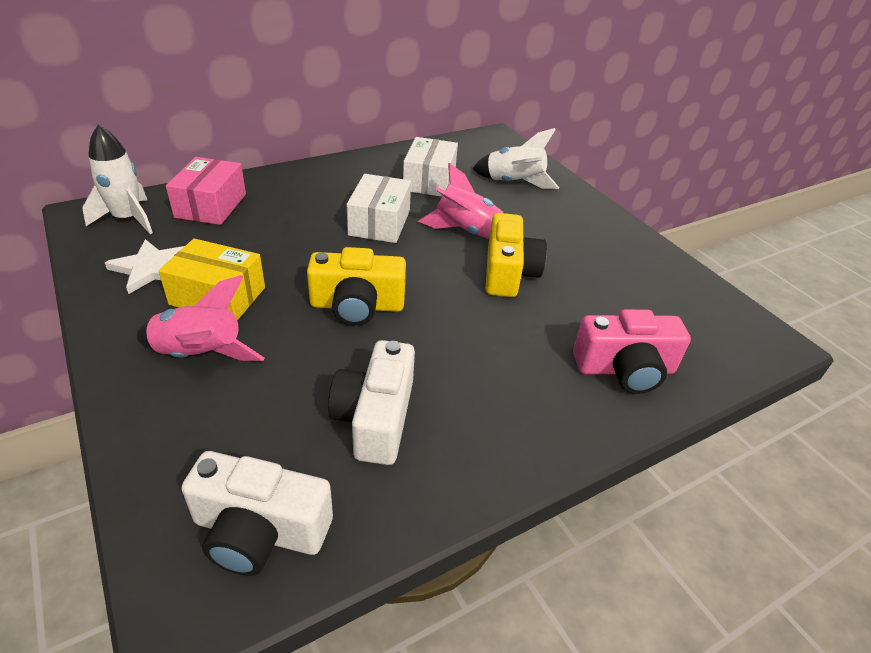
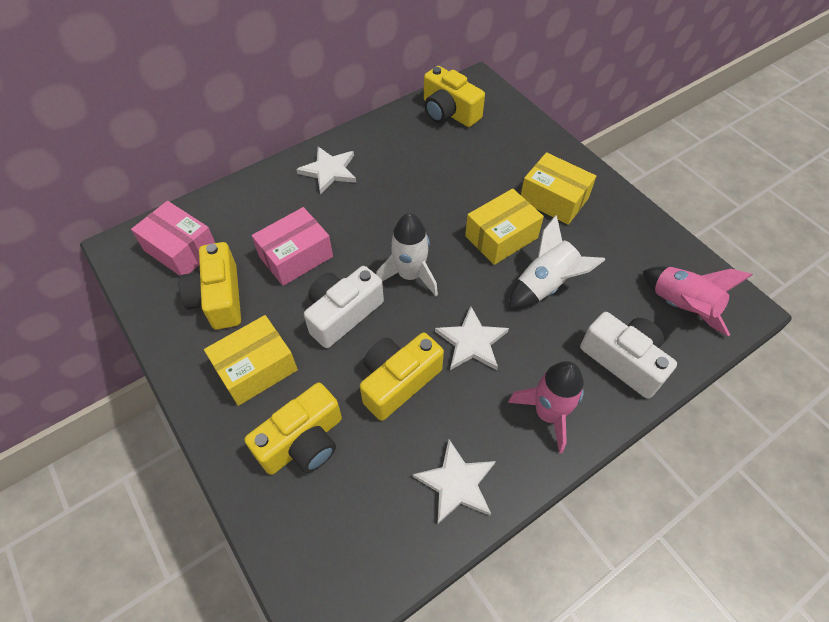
pink box: 1 -> 2
pink camera: 1 -> 0
white box: 2 -> 0
white star: 1 -> 3
yellow box: 1 -> 3
yellow camera: 2 -> 4

